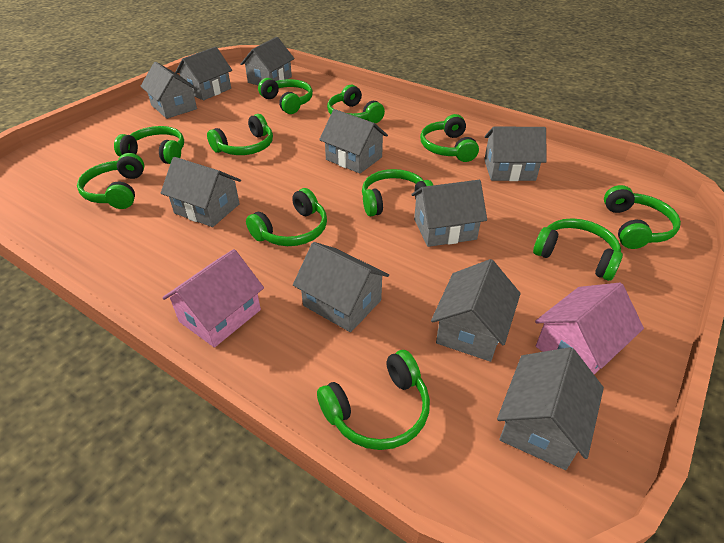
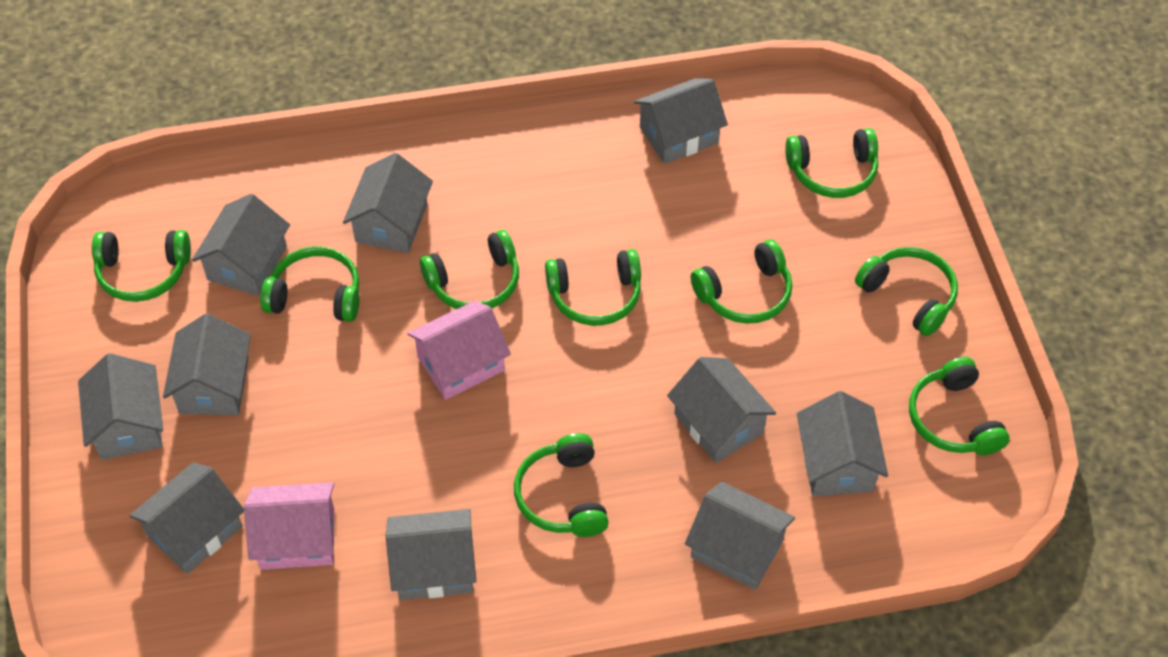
green headphones: 11 -> 9

